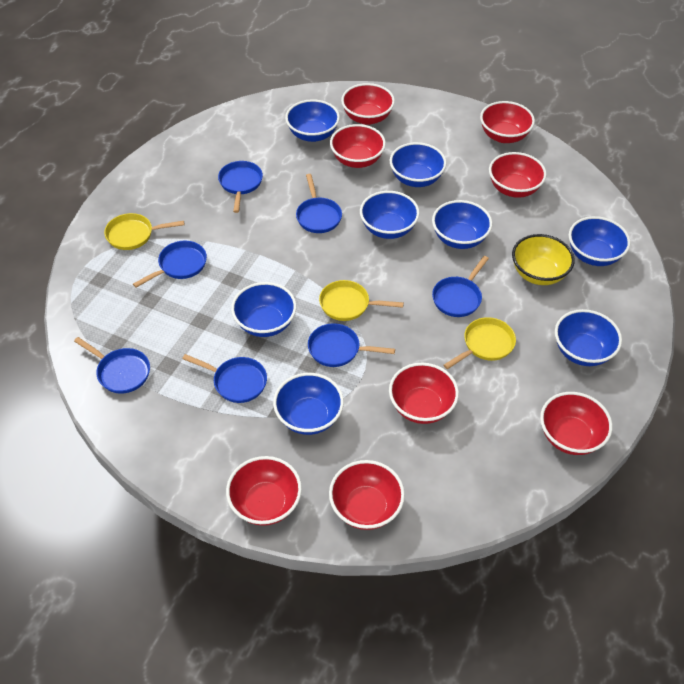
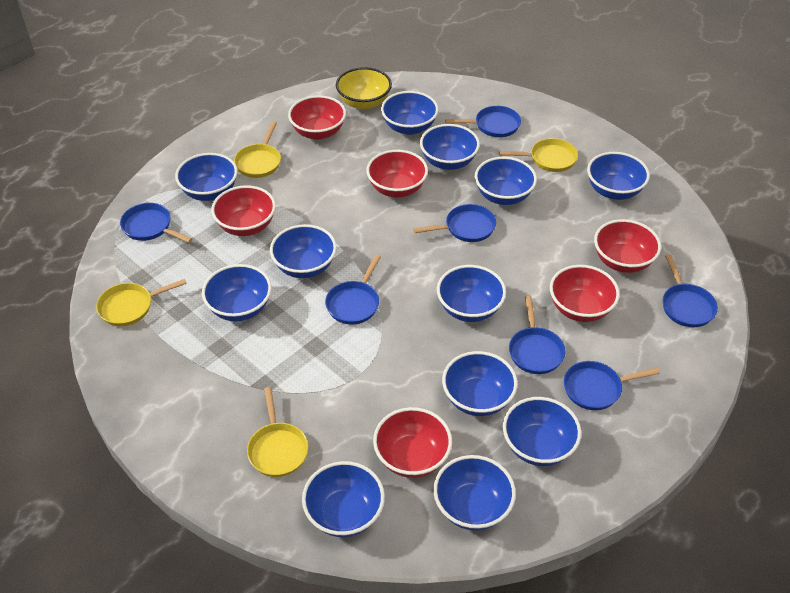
blue bowl: 8 -> 12
red bowl: 8 -> 6
yellow pan: 3 -> 4

